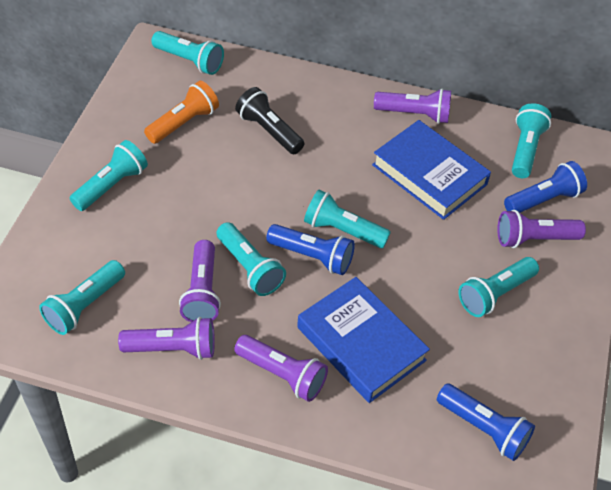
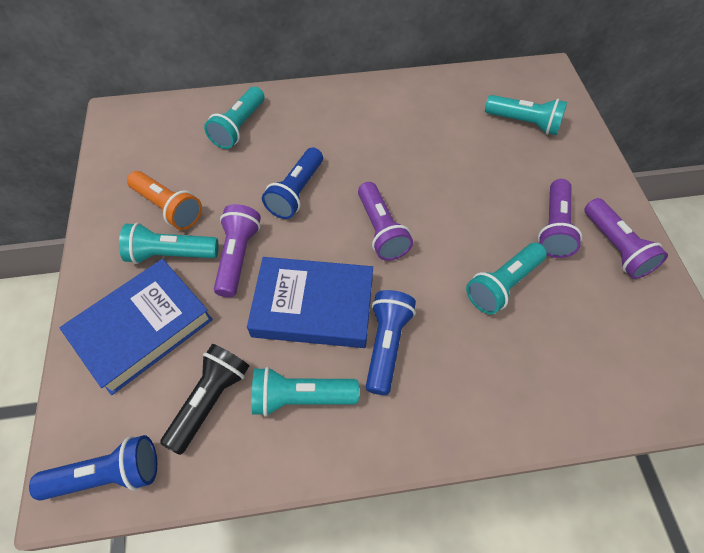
purple flashlight: 5 -> 4
turquoise flashlight: 7 -> 5

